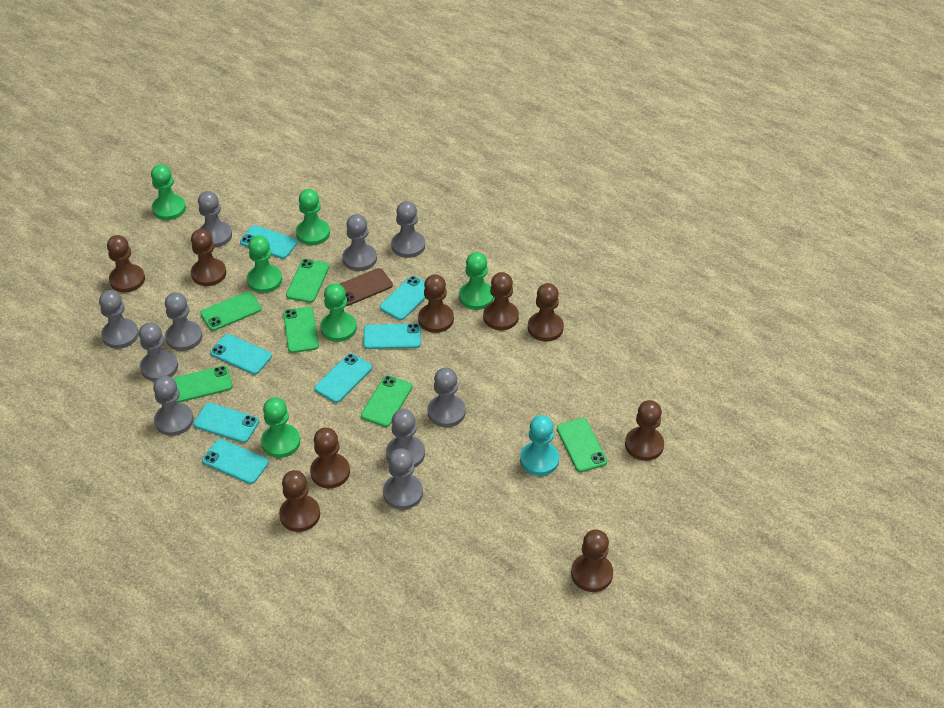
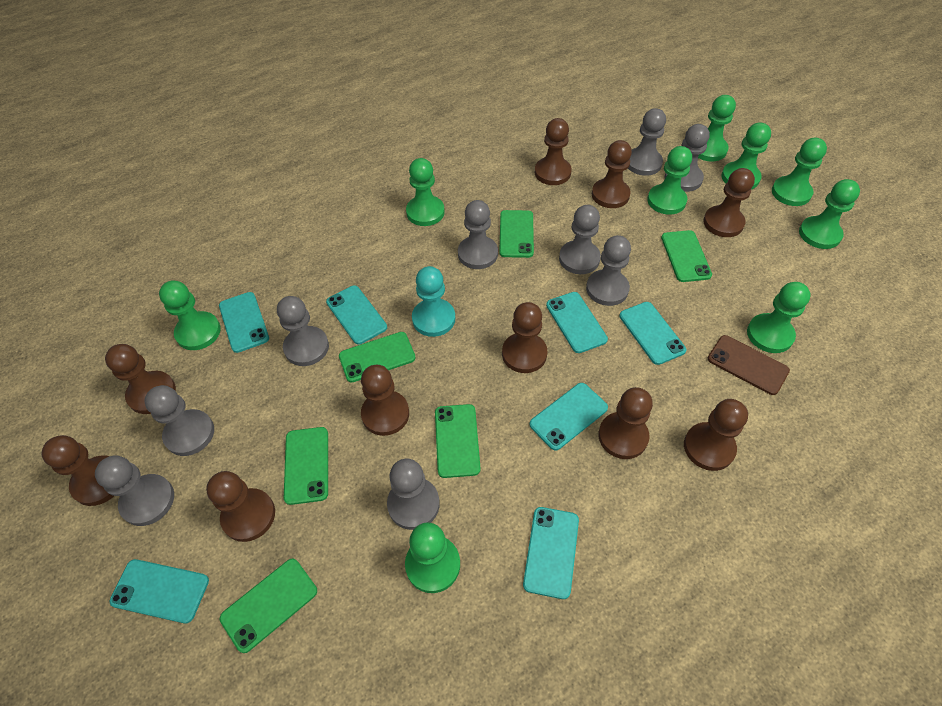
brown pawn: 9 -> 10
green pawn: 6 -> 9
grey pawn: 10 -> 9

